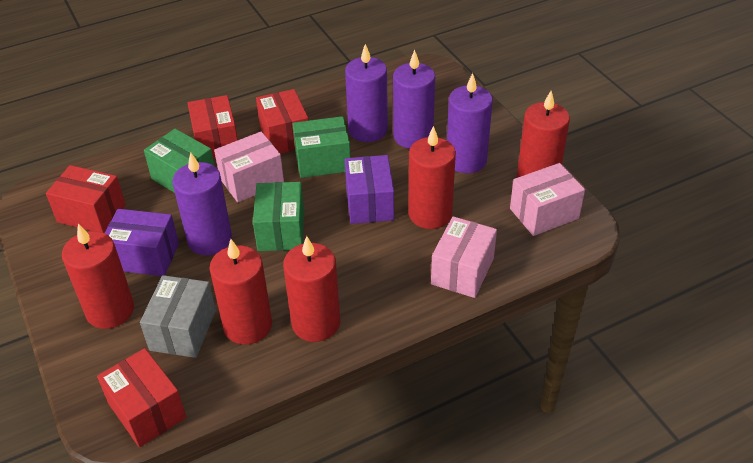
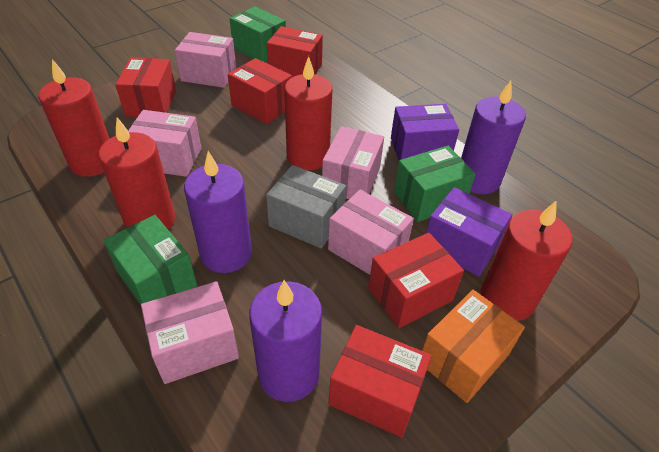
orange box: 0 -> 1
pink box: 3 -> 5
purple candle: 4 -> 3
red box: 4 -> 5
red candle: 5 -> 4

